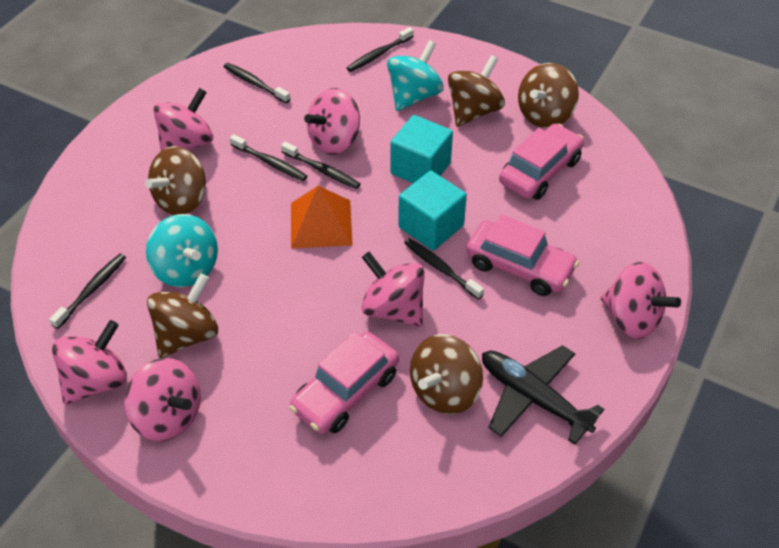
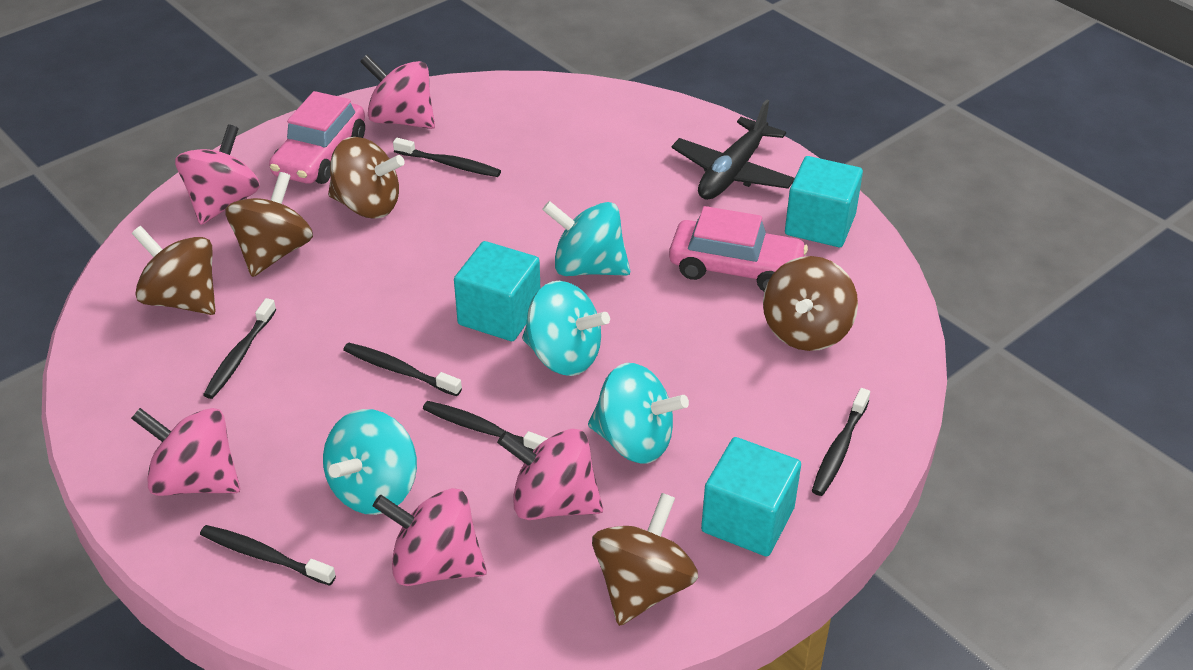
orange pyramid: 1 -> 0
pink car: 3 -> 2
pink spinning top: 6 -> 5
turquoise cube: 2 -> 3
turquoise spinning top: 2 -> 4

